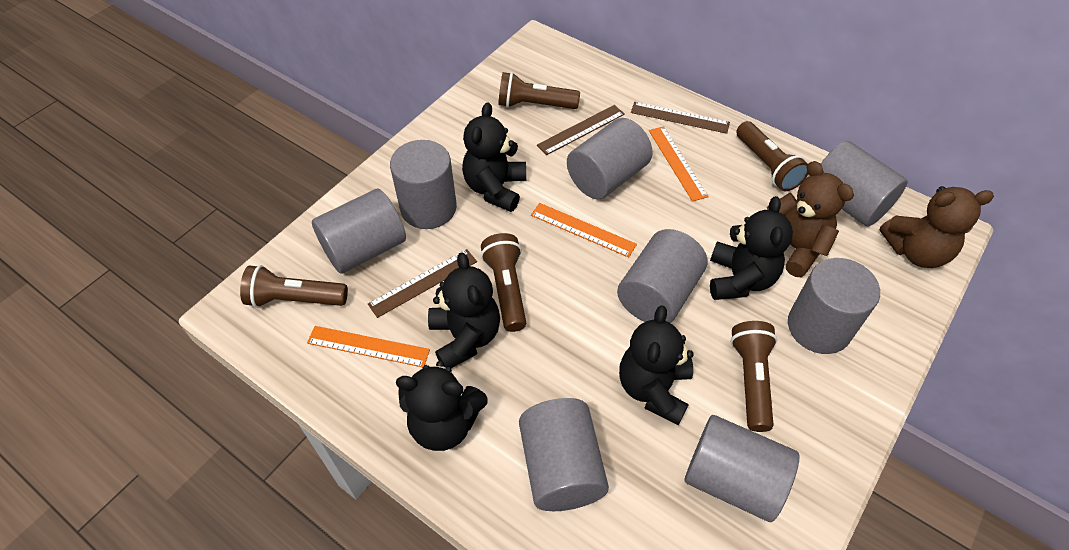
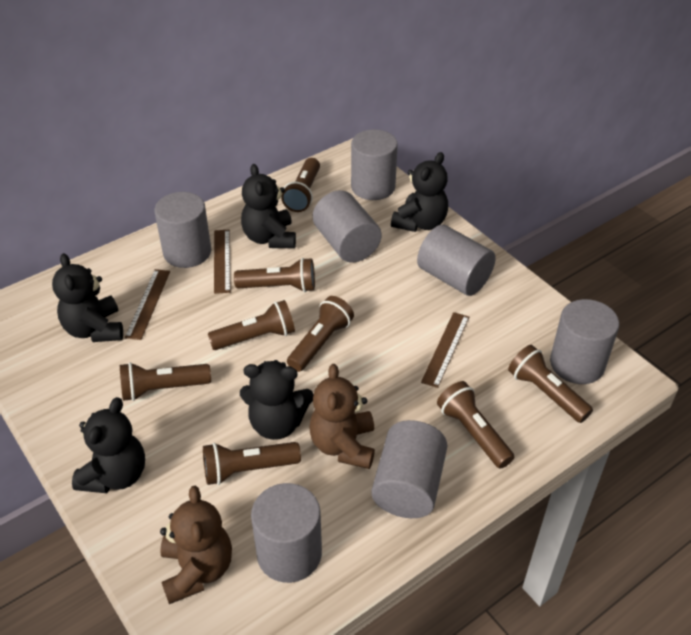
brown flashlight: 5 -> 8
grey cylinder: 8 -> 7
orange ruler: 3 -> 0

